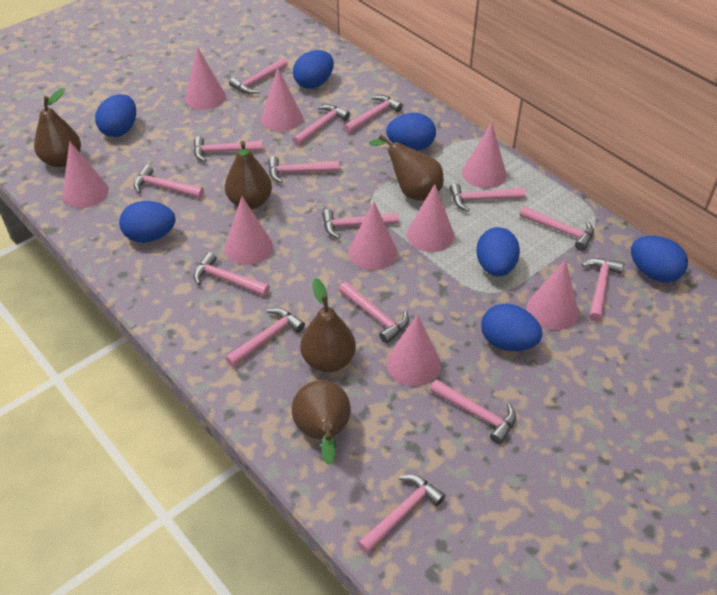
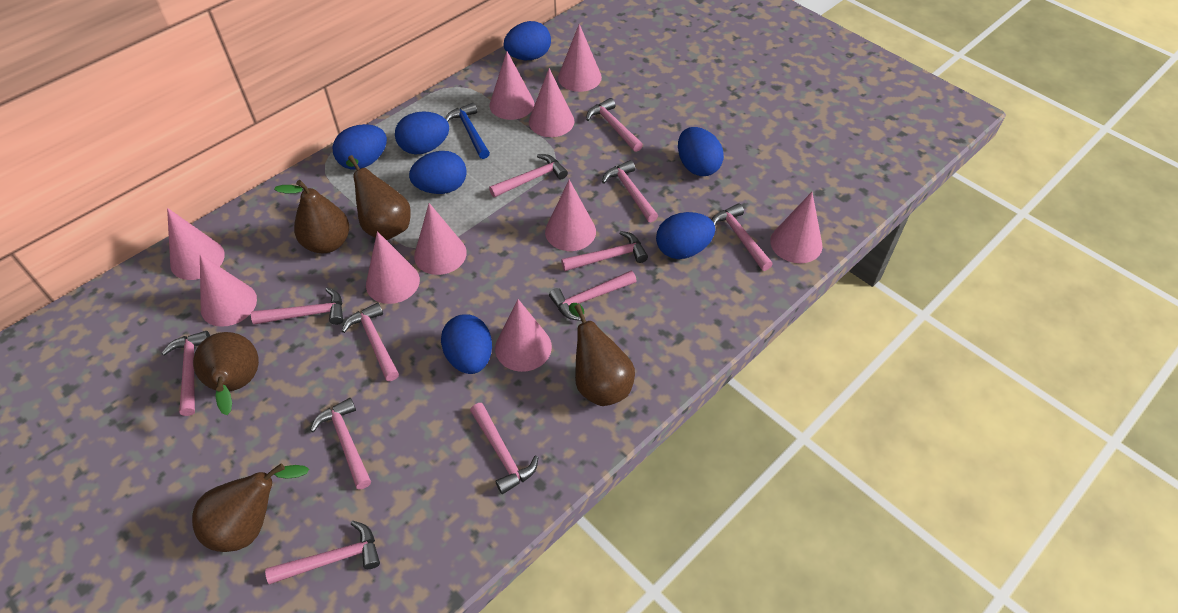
blue hammer: 0 -> 1
pink cone: 9 -> 10
pink hammer: 15 -> 12

